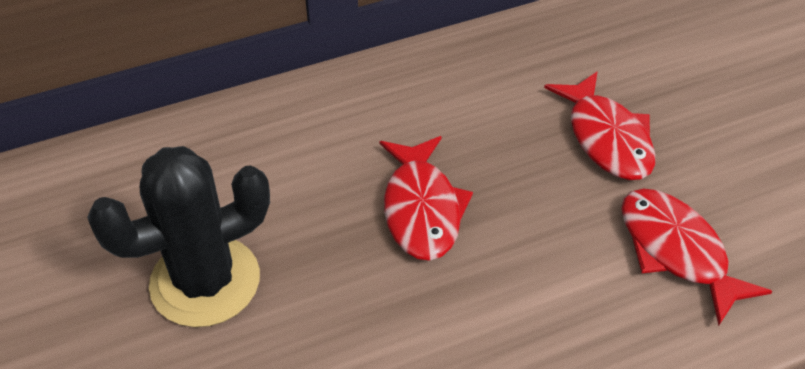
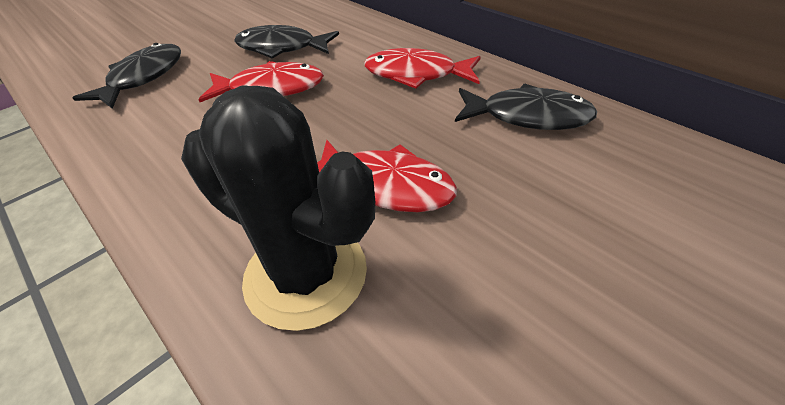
black fish: 0 -> 3

